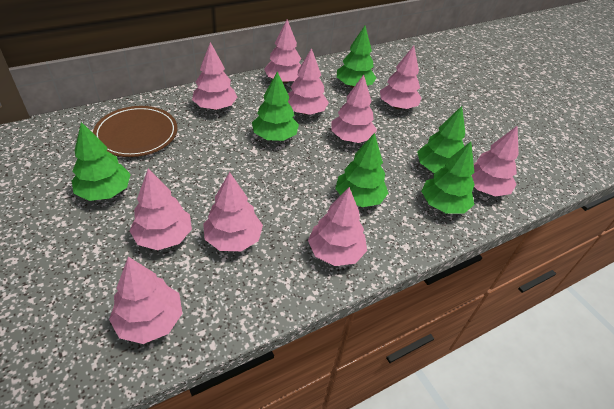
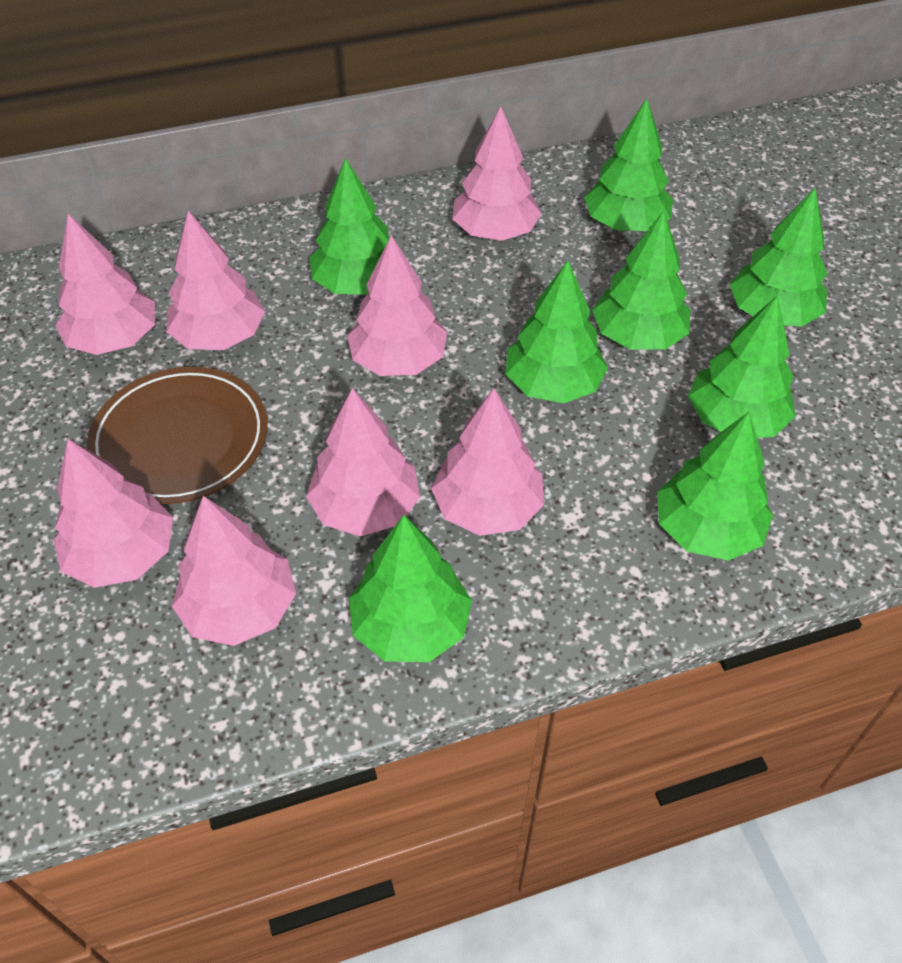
green tree: 6 -> 8
pink tree: 10 -> 8

